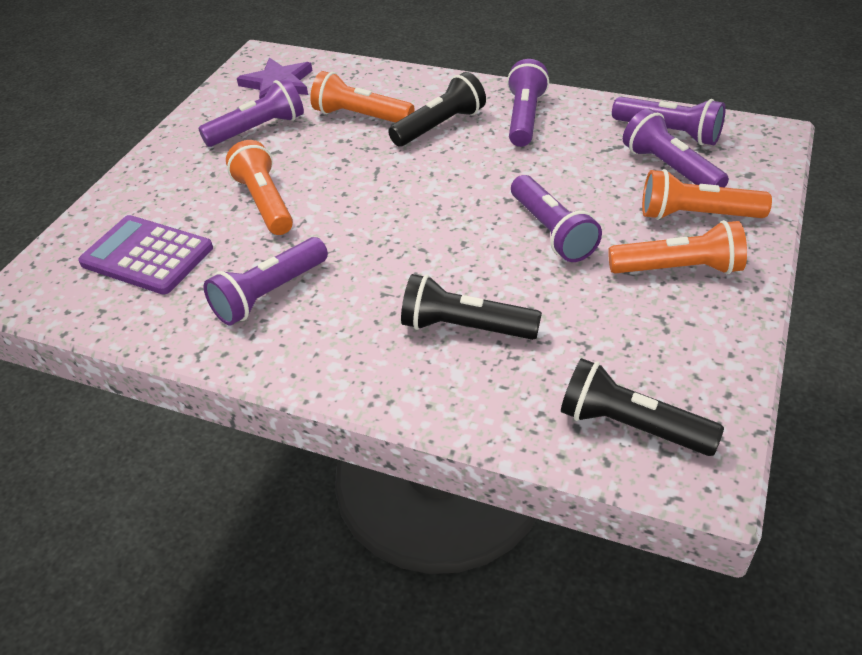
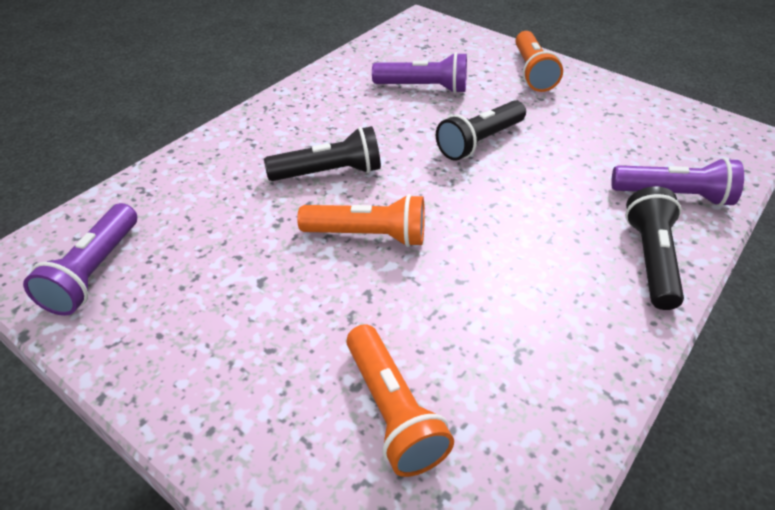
orange flashlight: 4 -> 3
purple calculator: 1 -> 0
purple flashlight: 6 -> 3
purple star: 1 -> 0

